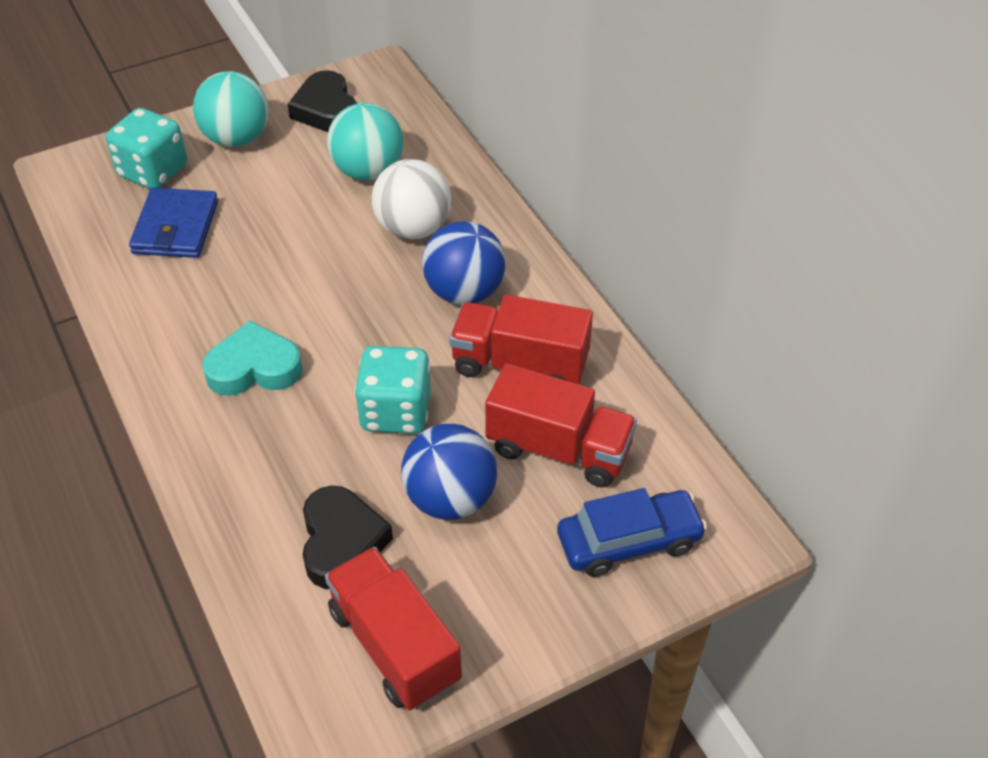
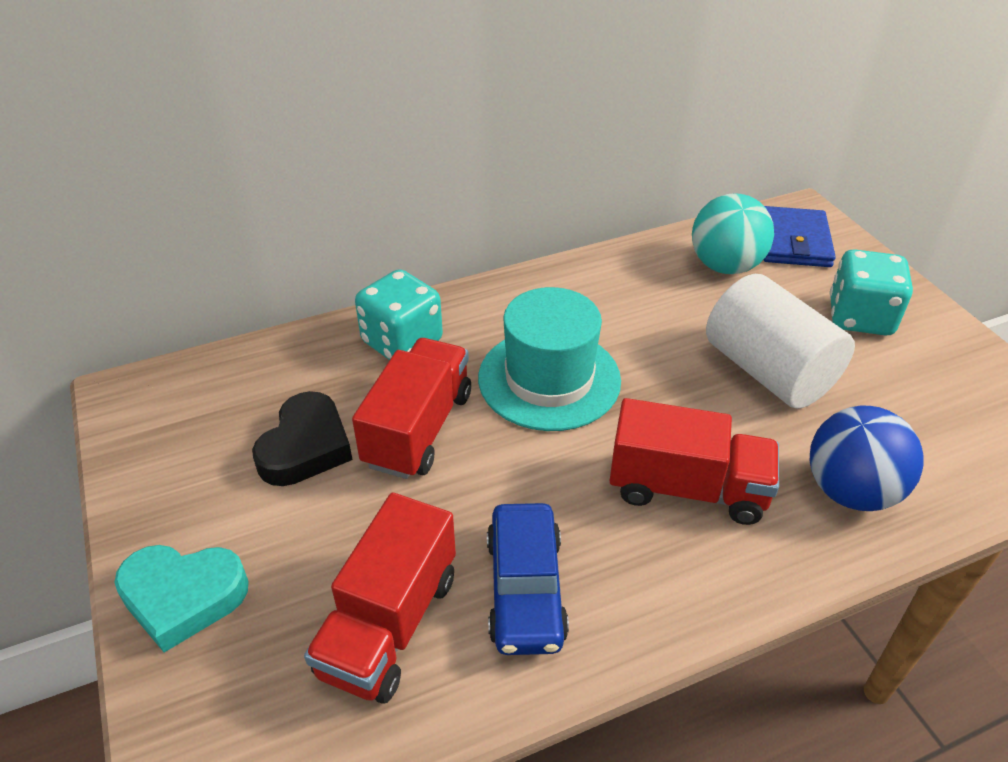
black heart: 2 -> 1
blue ball: 2 -> 1
turquoise ball: 2 -> 1
turquoise hat: 0 -> 1
white ball: 1 -> 0
white cylinder: 0 -> 1

